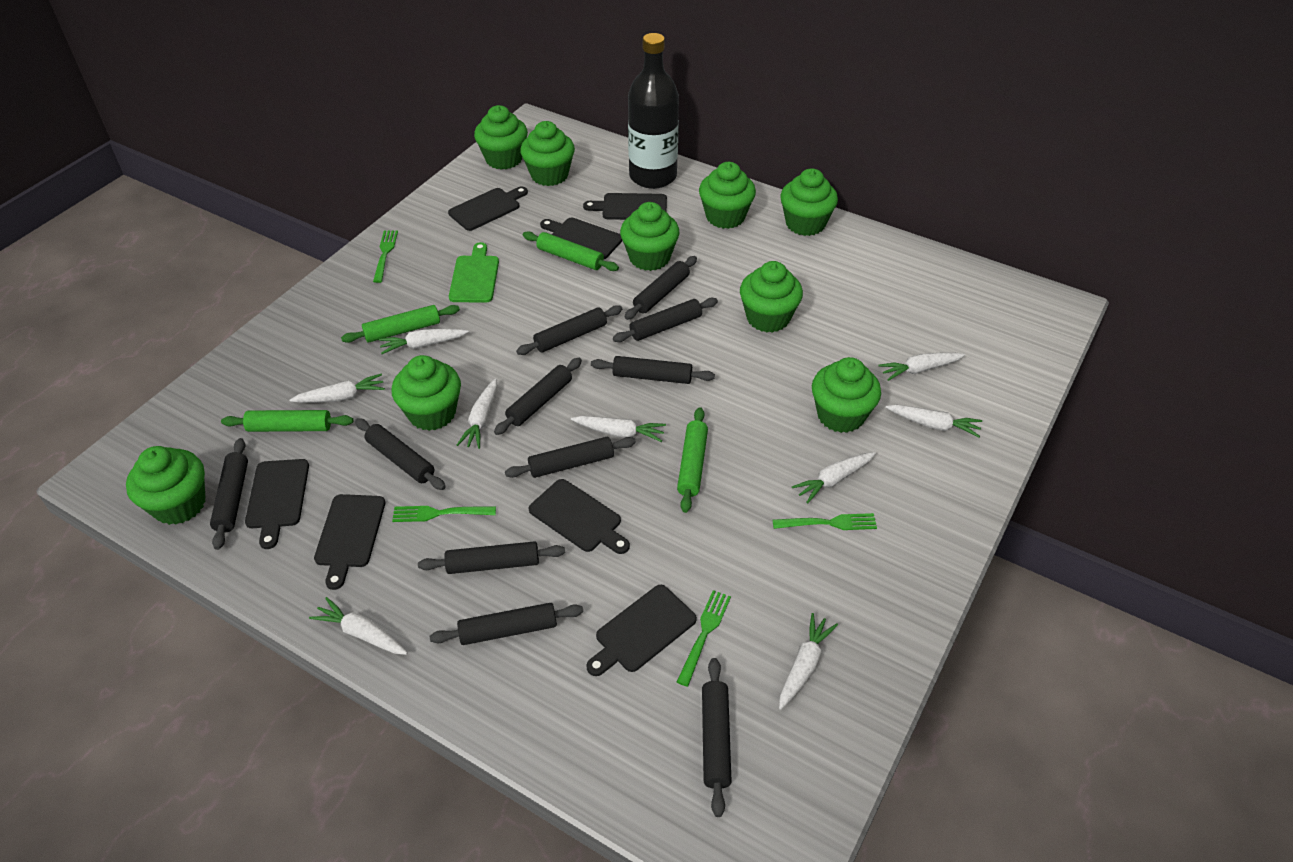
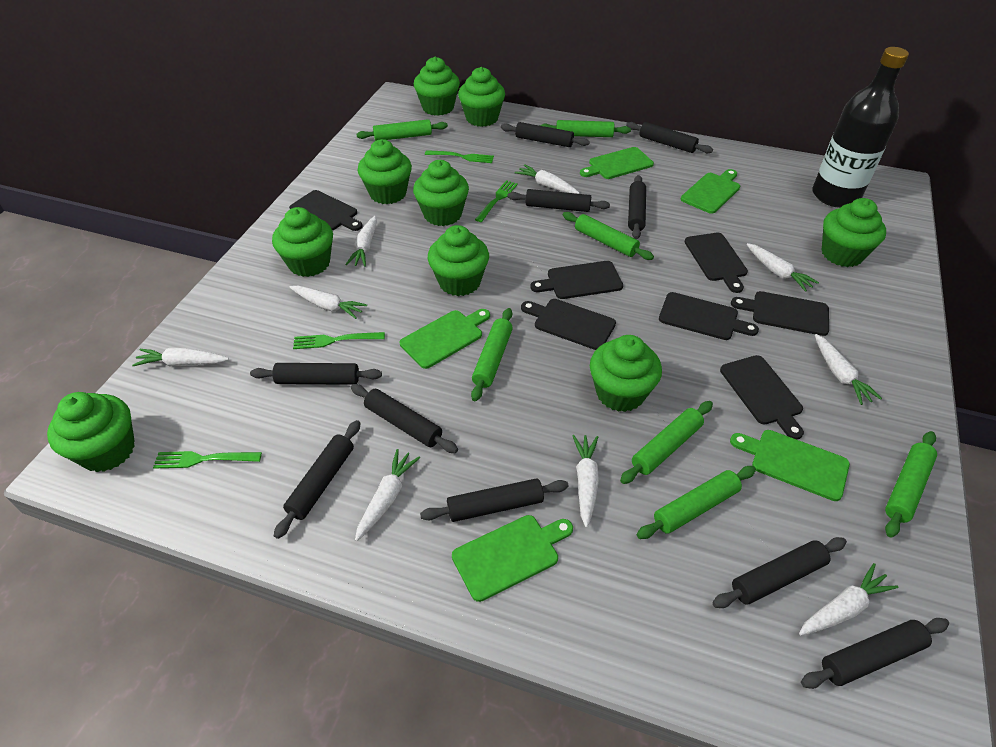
black rolling pin: 11 -> 10
green cutting board: 1 -> 5
green rolling pin: 4 -> 7

